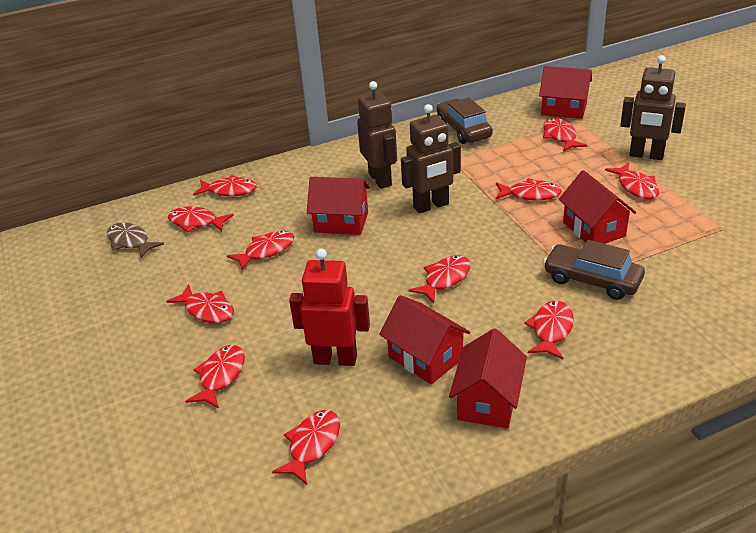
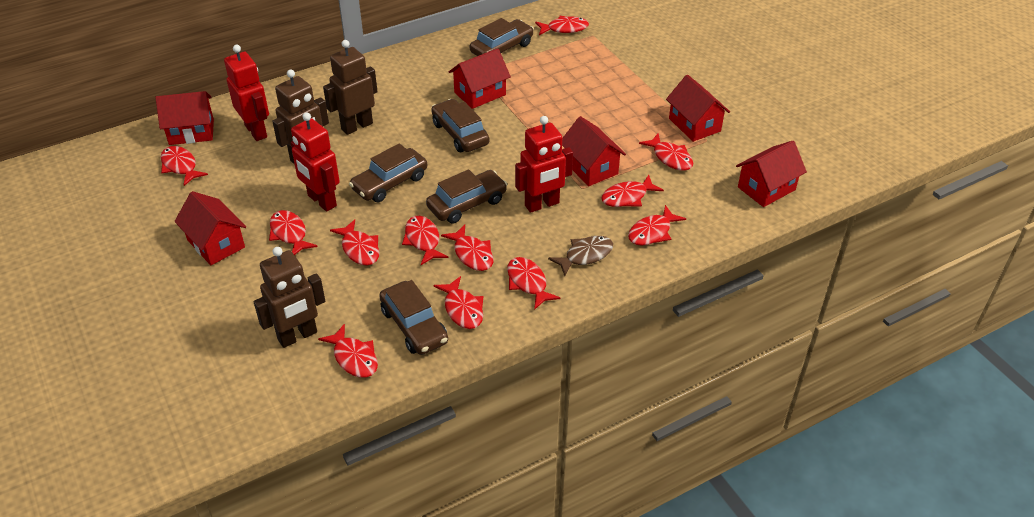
brown car: 2 -> 5
red fish: 11 -> 12
red house: 5 -> 6
red robot: 1 -> 3

